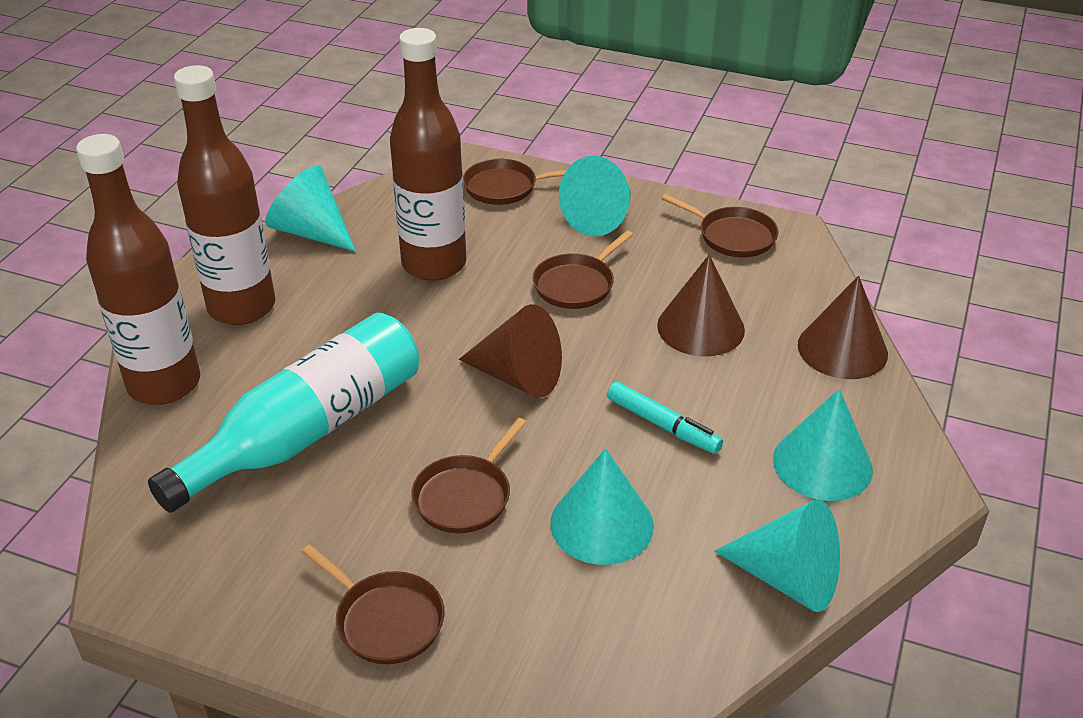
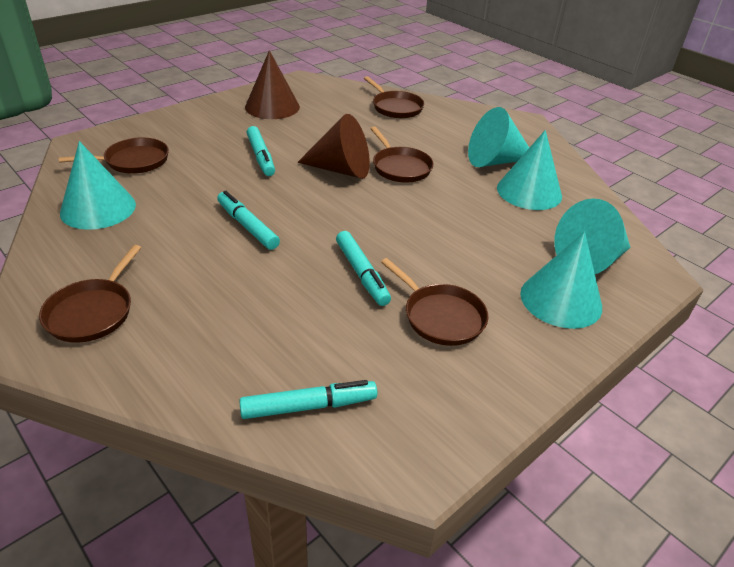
brown bottle: 3 -> 0
brown cone: 3 -> 2
turquoise bottle: 1 -> 0
turquoise marker: 1 -> 4

